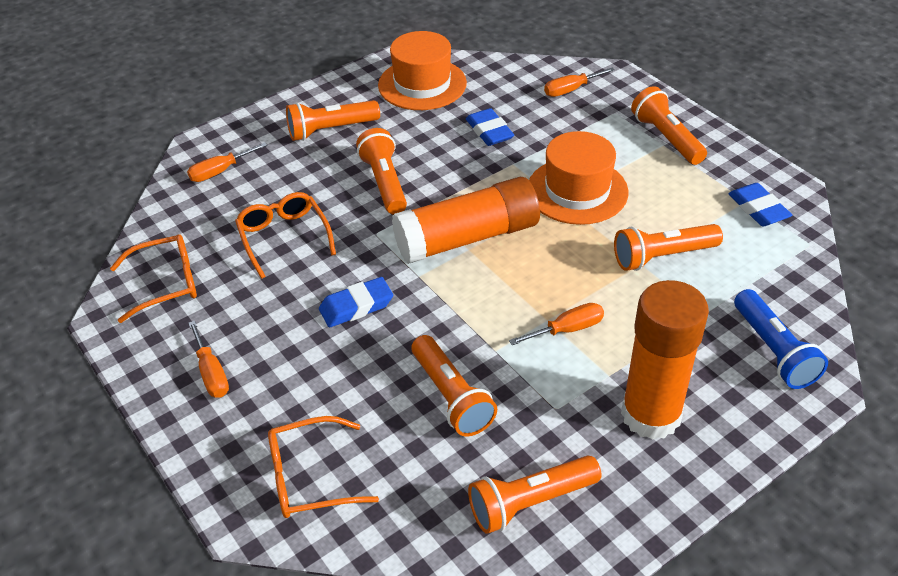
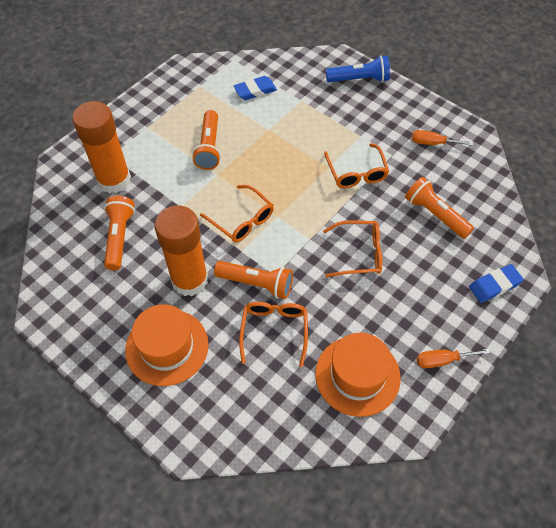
blue eraser: 3 -> 2
orange flashlight: 6 -> 4
orange glasses: 3 -> 4
orange screwdriver: 4 -> 2

